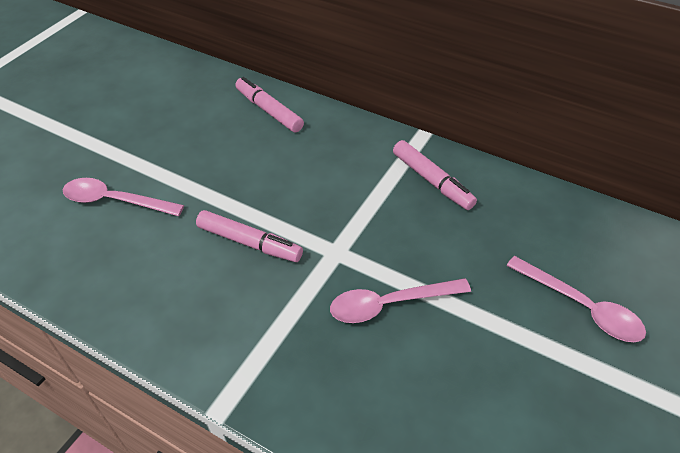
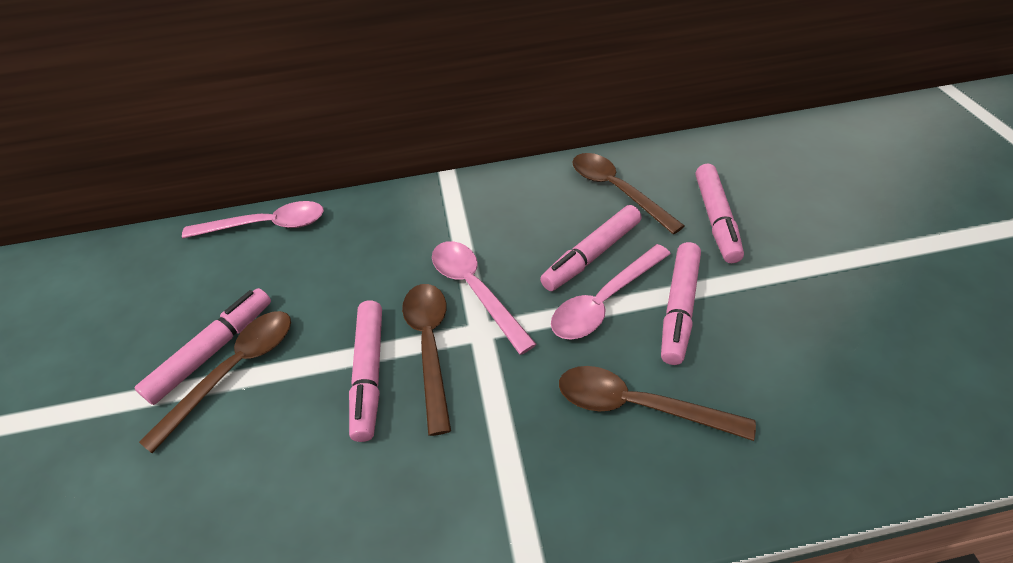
brown spoon: 0 -> 4
pink marker: 3 -> 5

